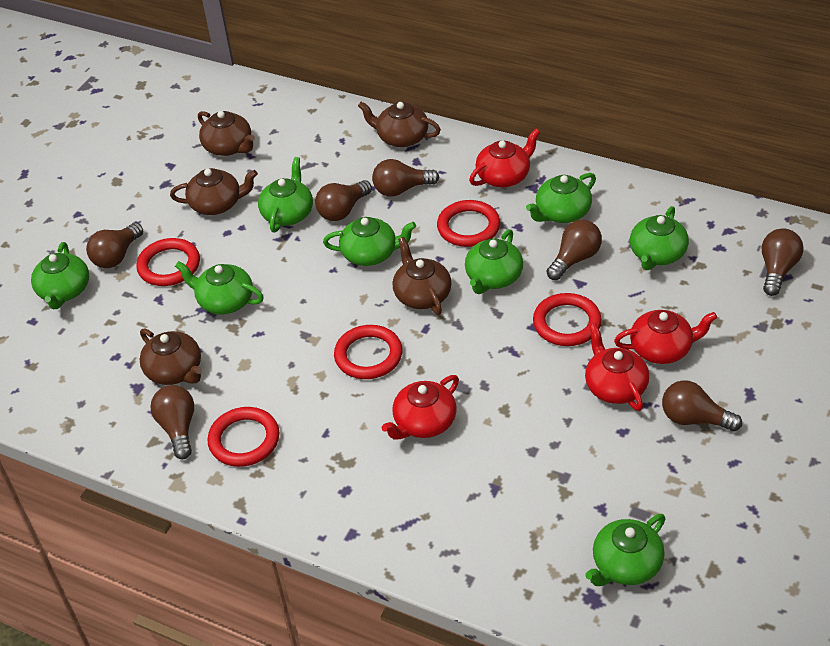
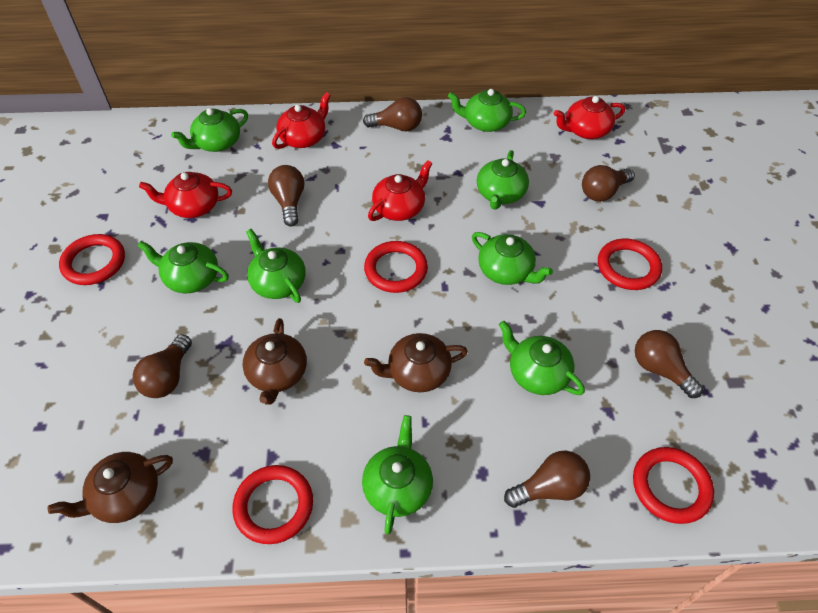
brown light bulb: 7 -> 6
brown teapot: 5 -> 3

